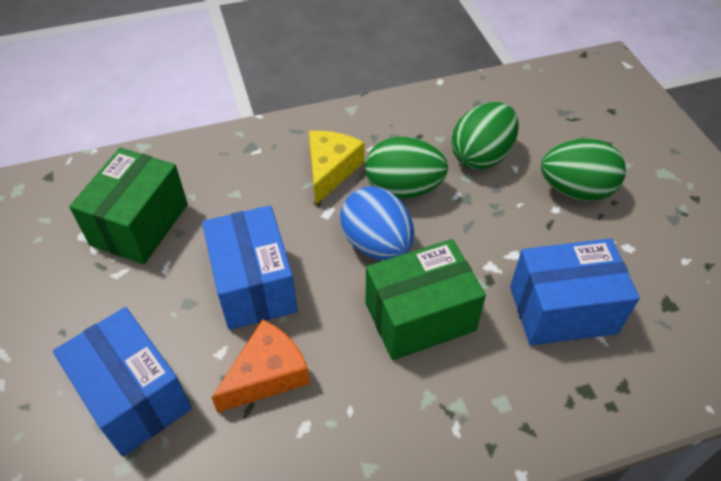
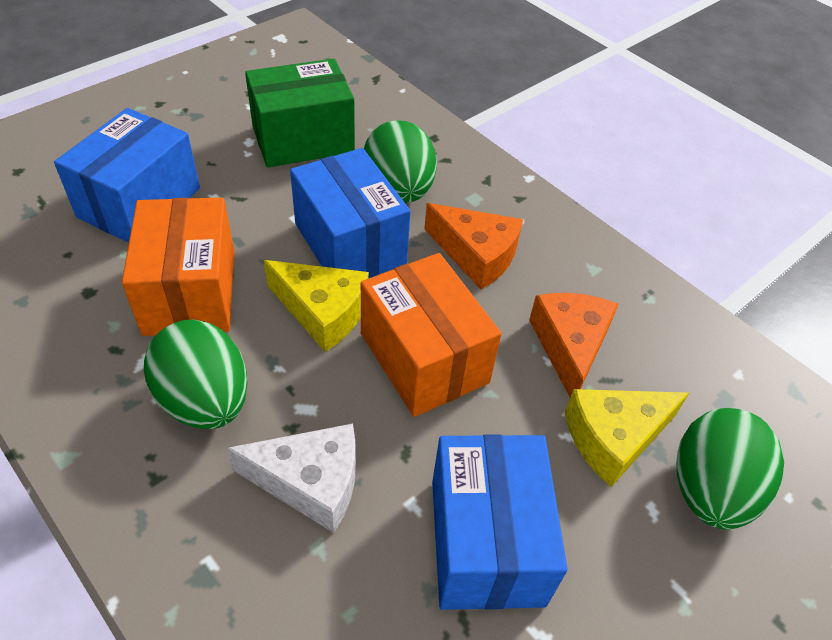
blue egg: 1 -> 0
green box: 2 -> 1
orange box: 0 -> 2
orange cheese: 1 -> 2
white cheese: 0 -> 1
yellow cheese: 1 -> 2

